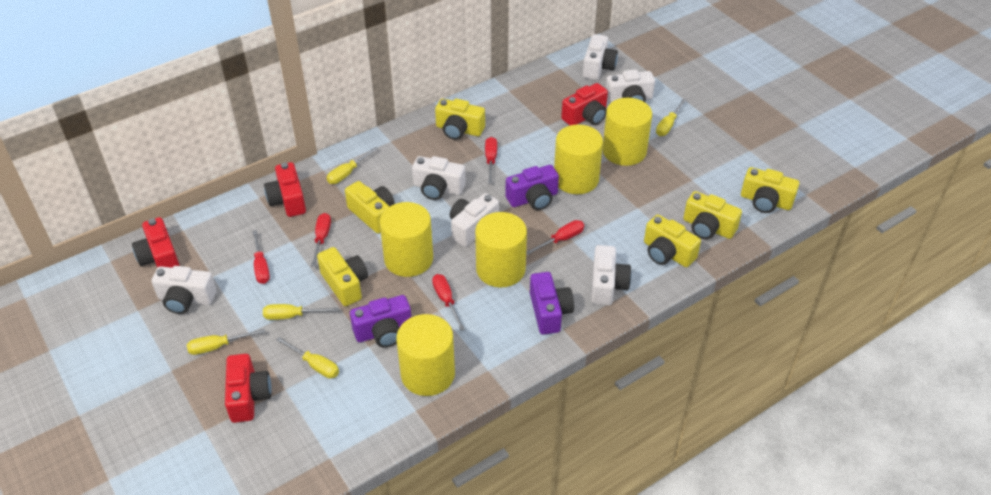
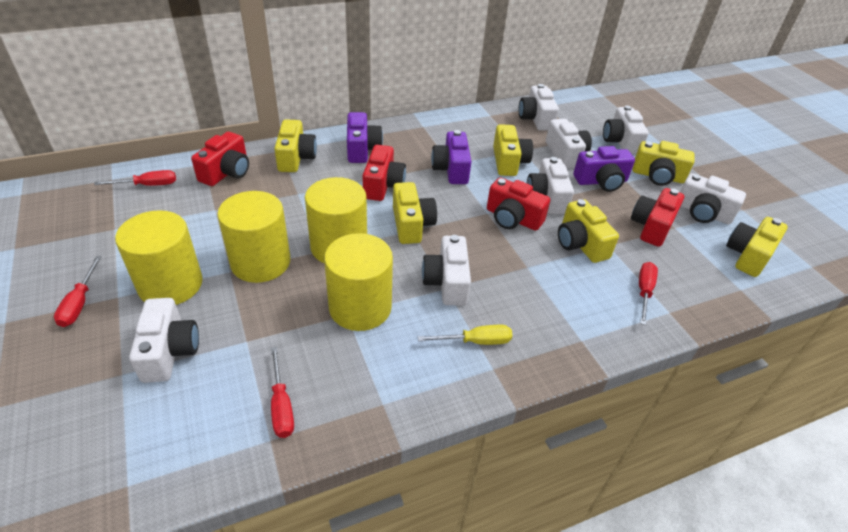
red screwdriver: 5 -> 4
white camera: 6 -> 7
yellow cylinder: 5 -> 4
yellow screwdriver: 5 -> 1

